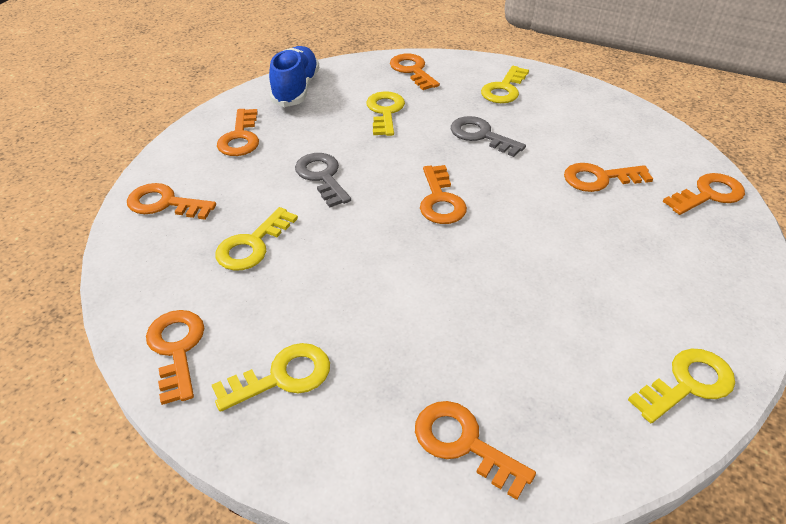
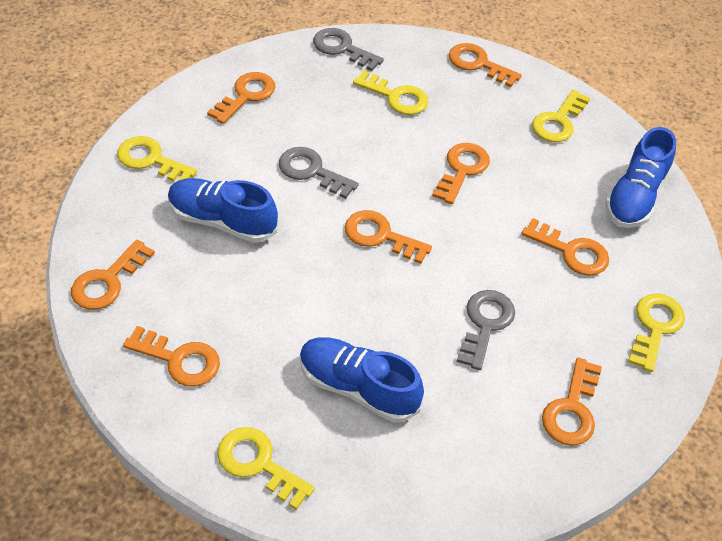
blue shoe: 1 -> 3
grey key: 2 -> 3

